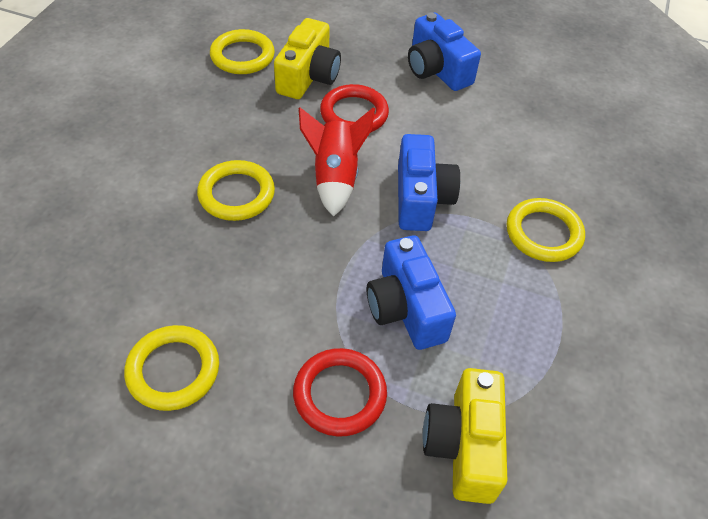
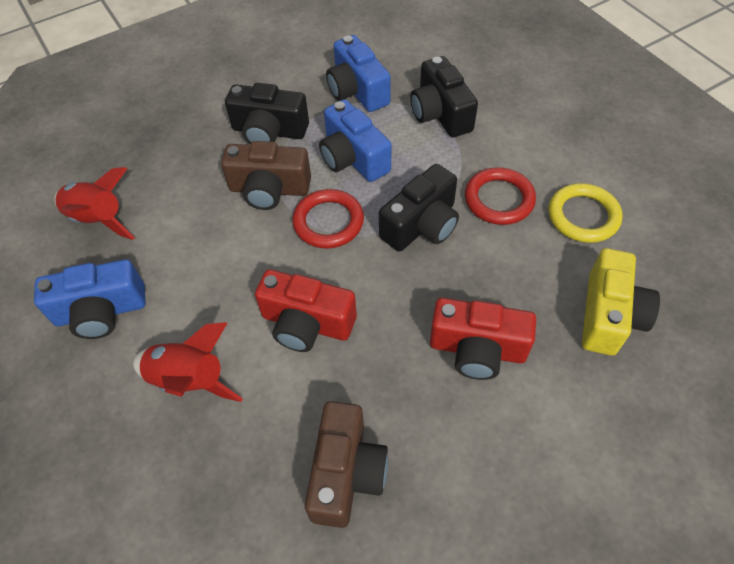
black camera: 0 -> 3
brown camera: 0 -> 2
red camera: 0 -> 2
red rocket: 1 -> 2
yellow camera: 2 -> 1
yellow ring: 4 -> 1

